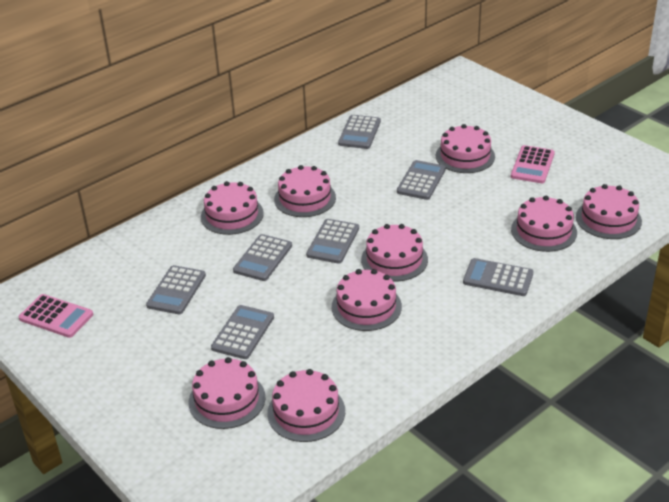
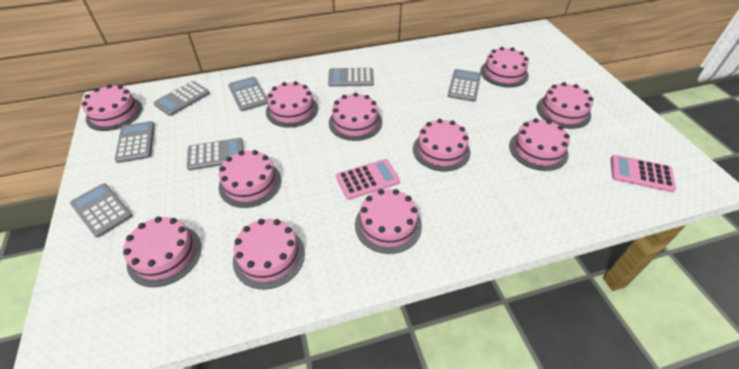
pink cake: 9 -> 11

